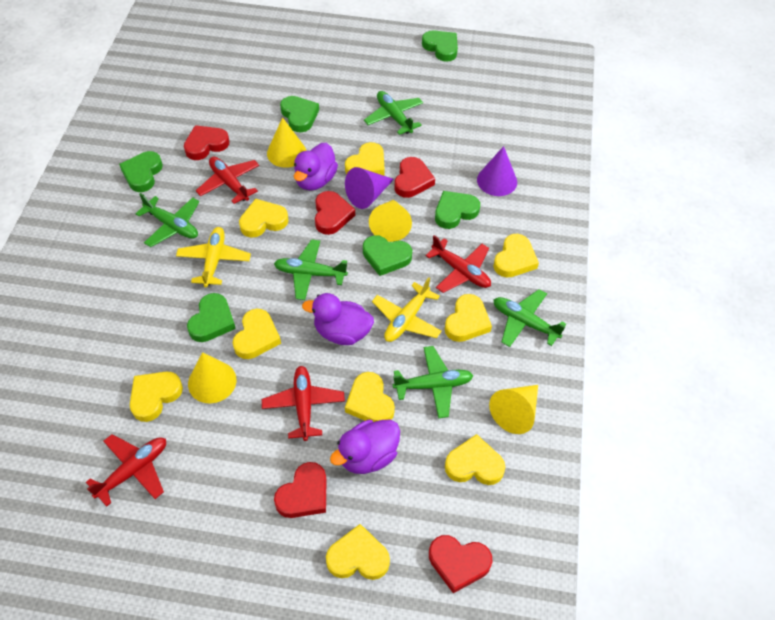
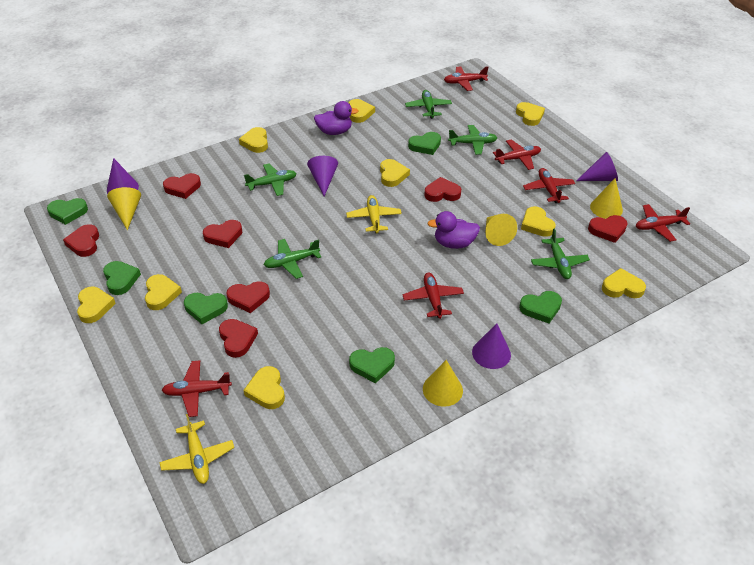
purple cone: 2 -> 4
purple duck: 3 -> 2
red heart: 5 -> 7
red plane: 4 -> 6

